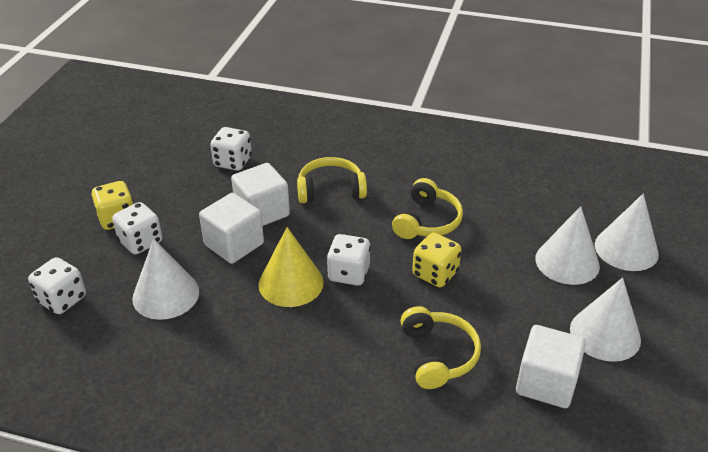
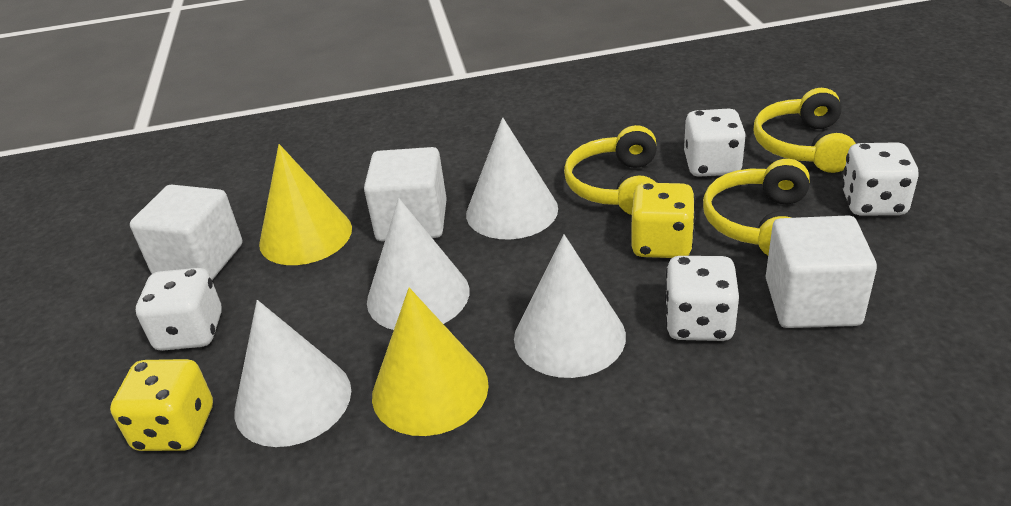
yellow cone: 1 -> 2

